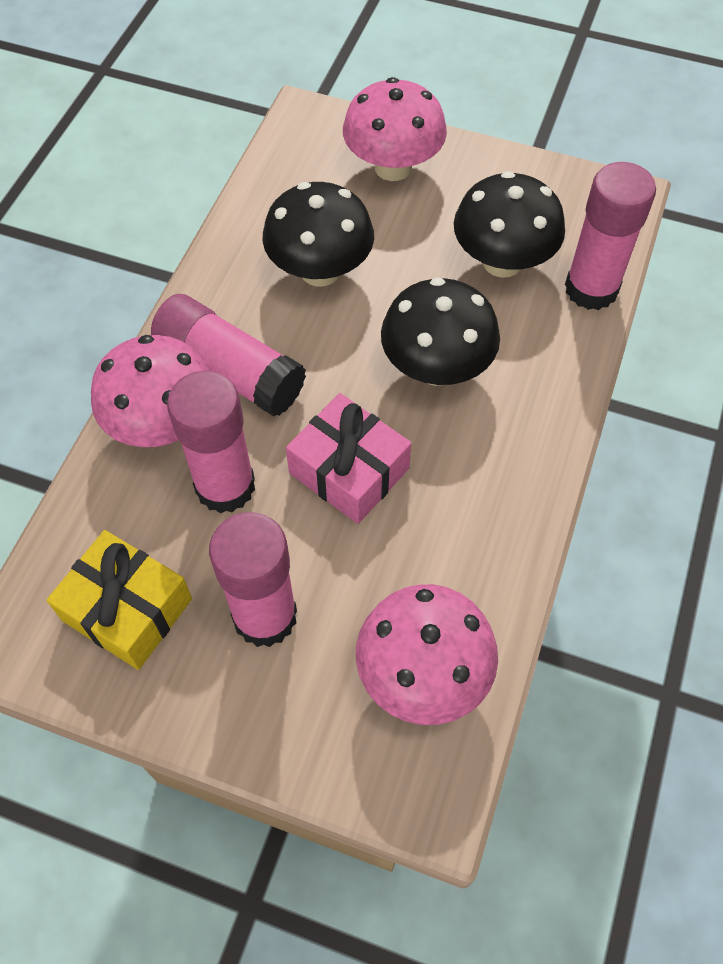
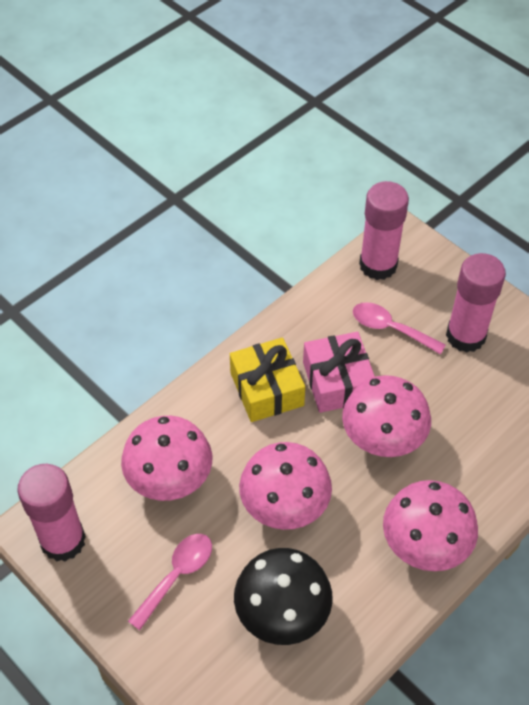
black mushroom: 3 -> 1
pink glue stick: 4 -> 3
pink mushroom: 3 -> 4
pink spoon: 0 -> 2

